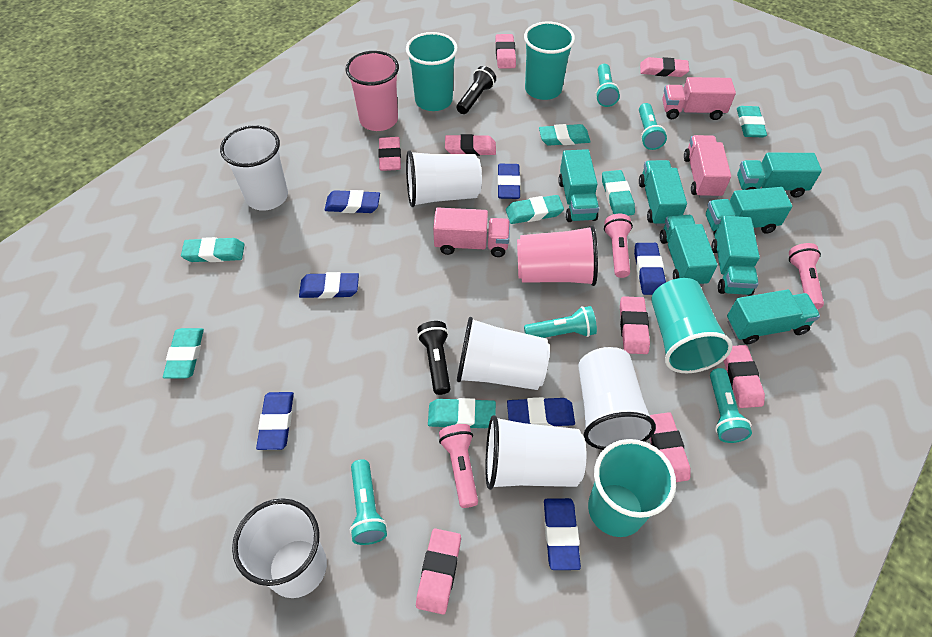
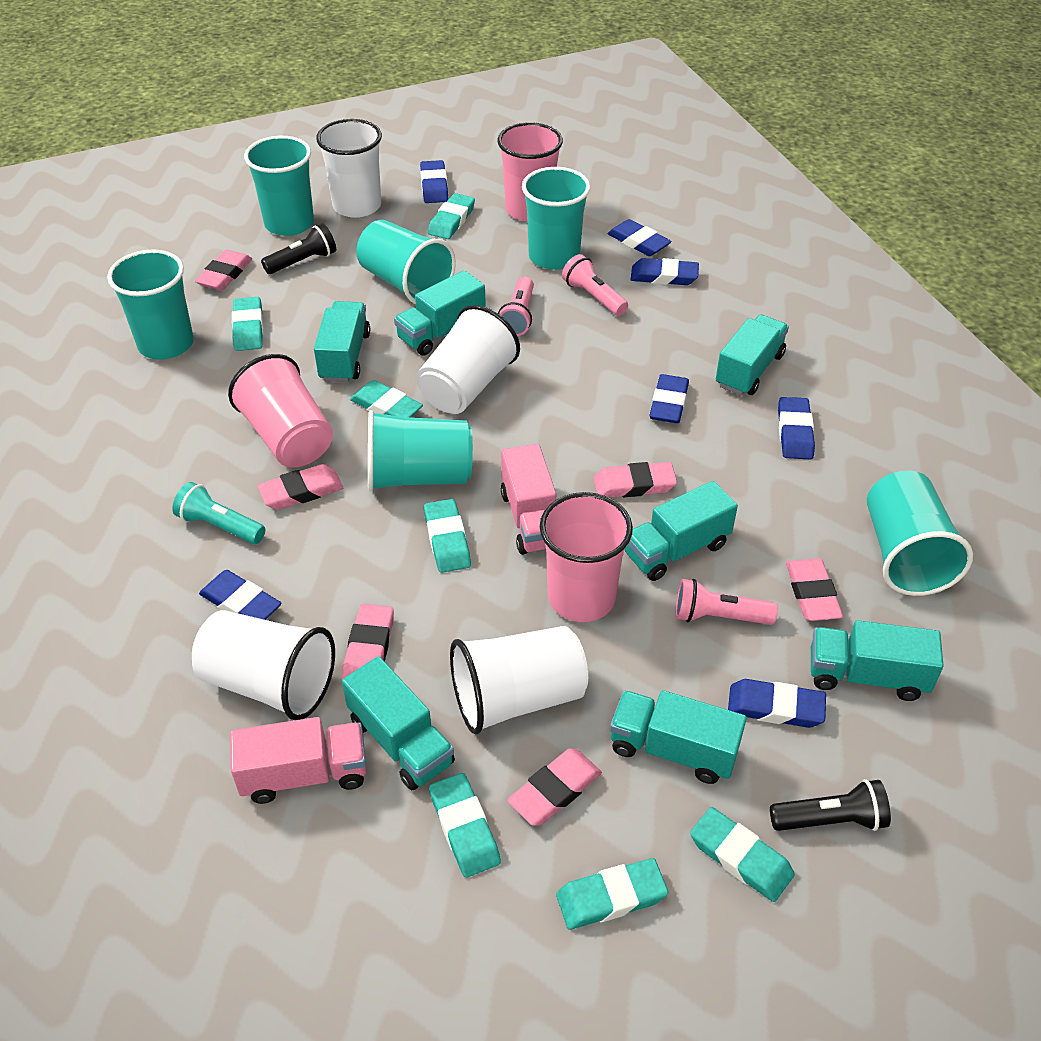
pink cup: 2 -> 3
pink eraser: 8 -> 6
pink truck: 3 -> 2
turquoise cup: 4 -> 6
turquoise flashlight: 5 -> 1
white cup: 6 -> 4

